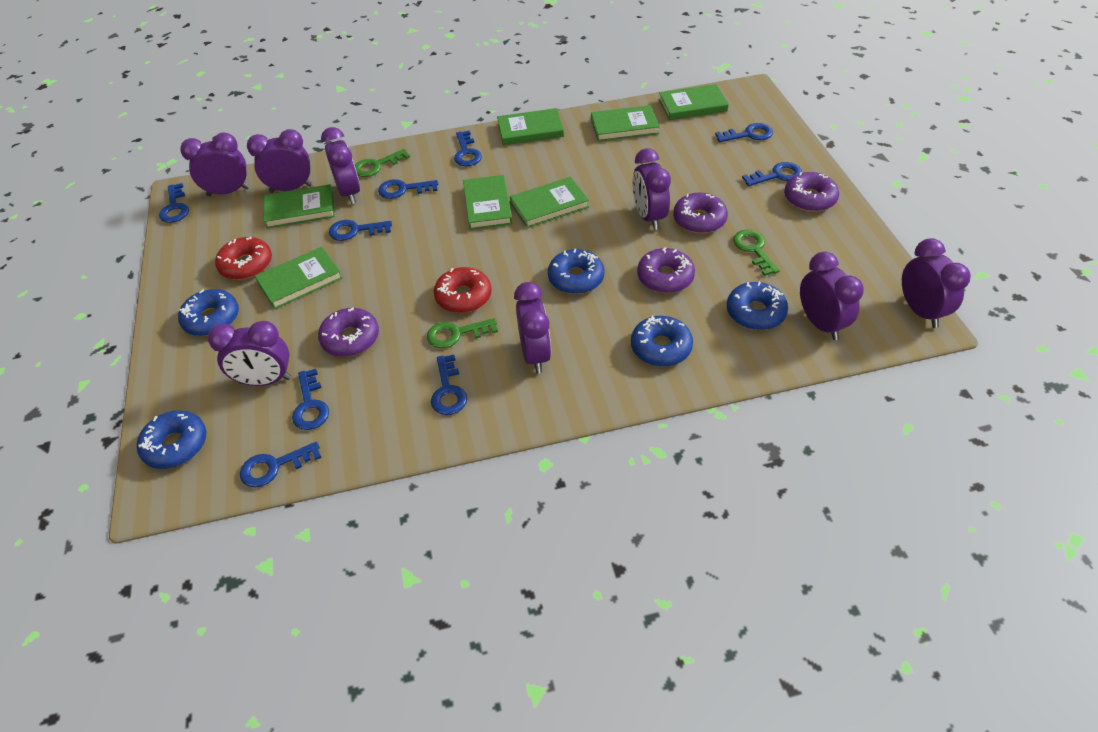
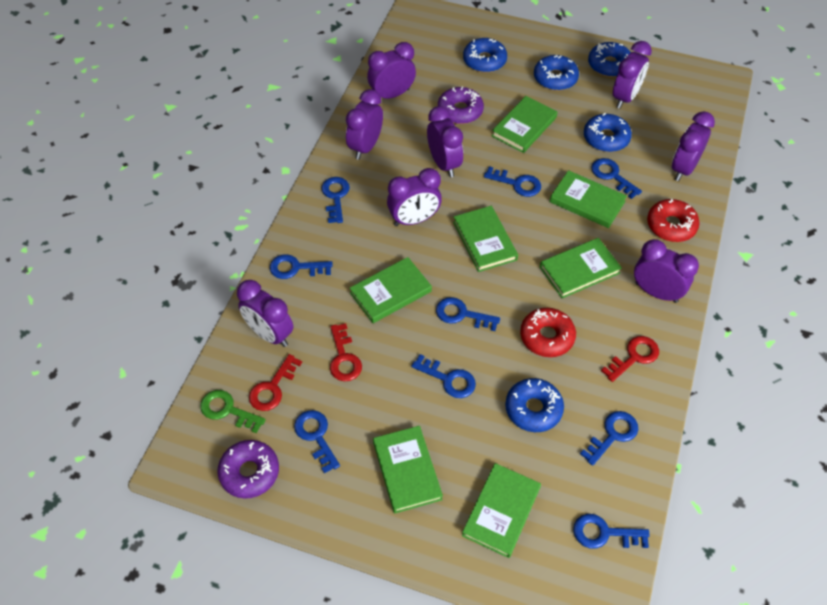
green key: 3 -> 1
purple donut: 4 -> 2
red key: 0 -> 3

